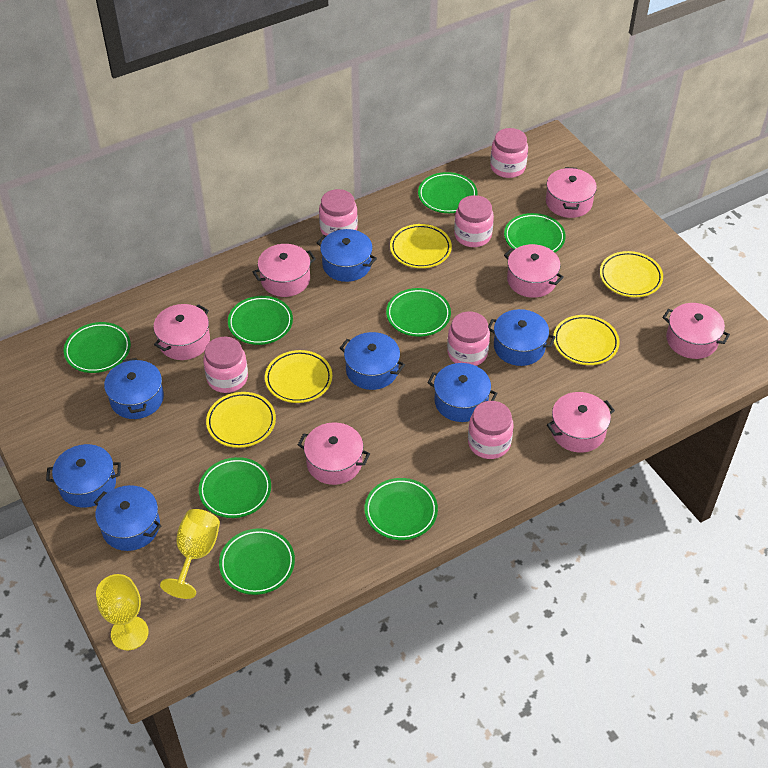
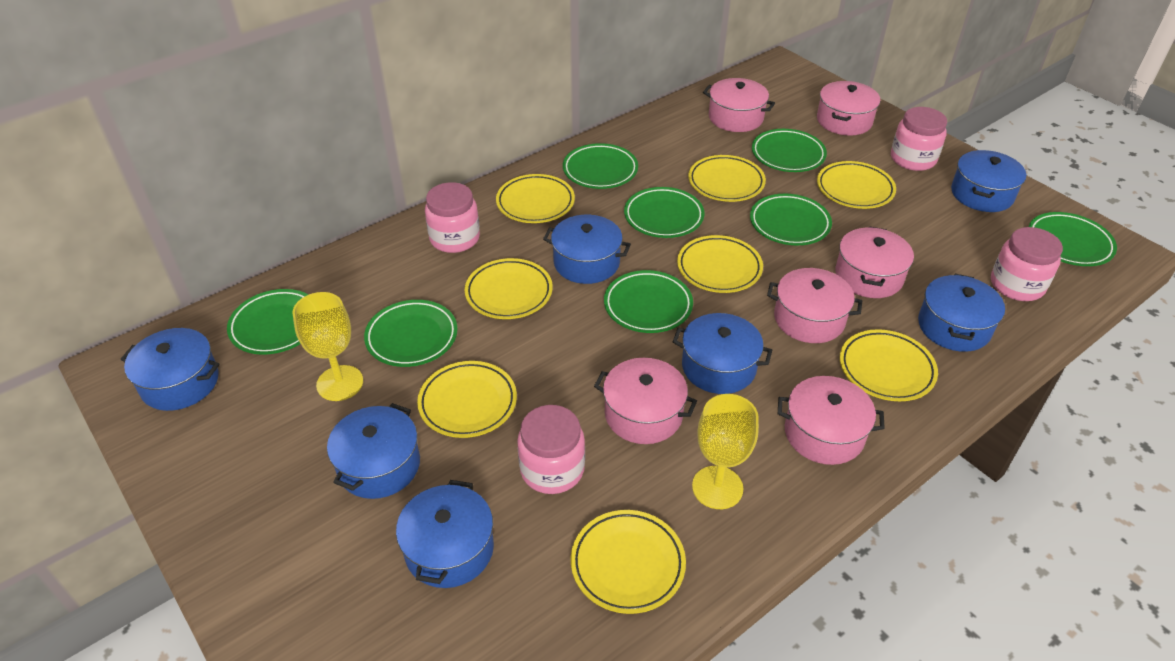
pink jar: 6 -> 4
pink pot: 7 -> 6
yellow plate: 5 -> 8

